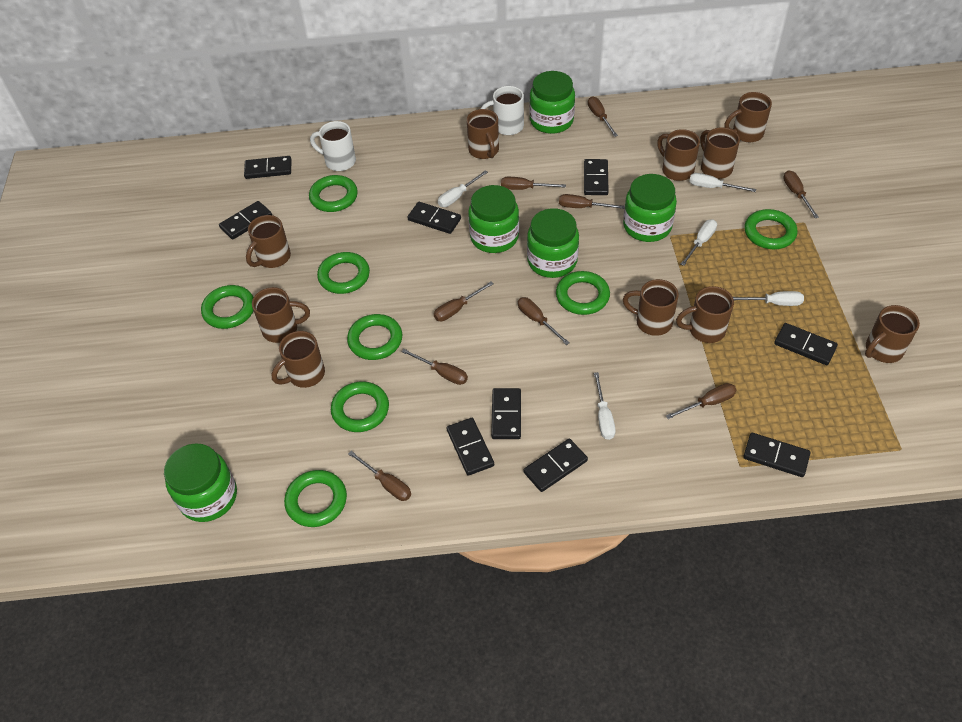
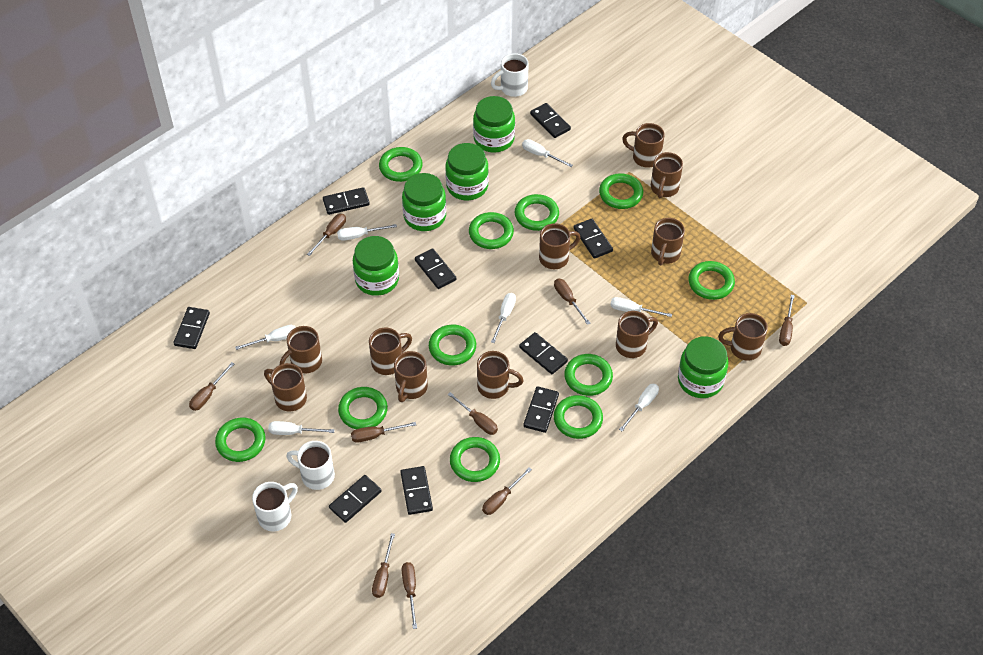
brown mug: 10 -> 11
green ring: 8 -> 11
white mug: 2 -> 3
white screwdriver: 5 -> 7

